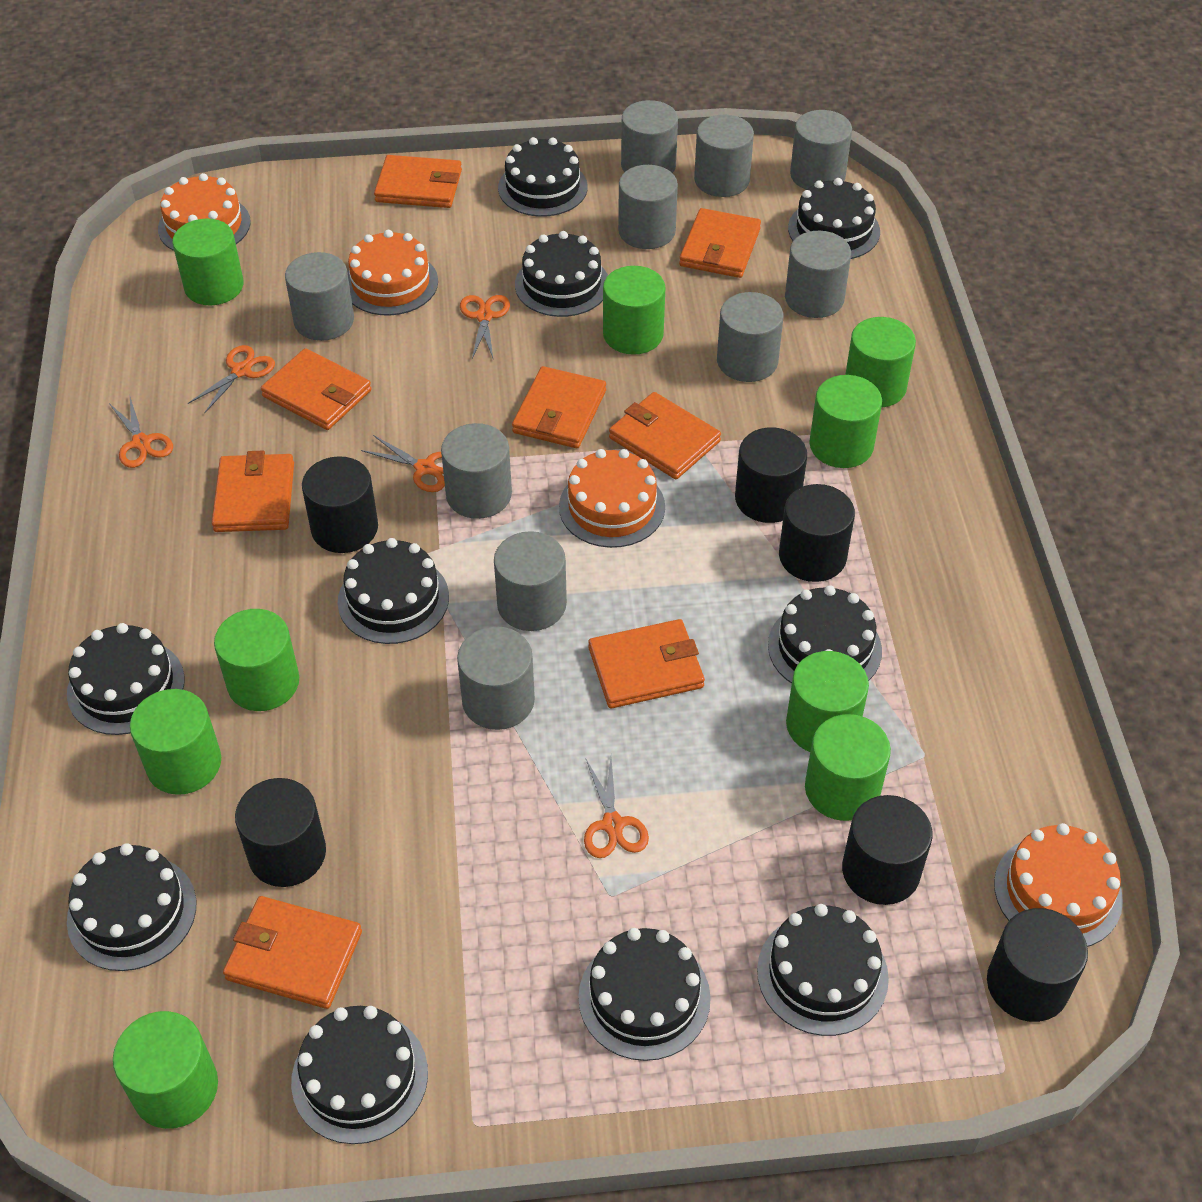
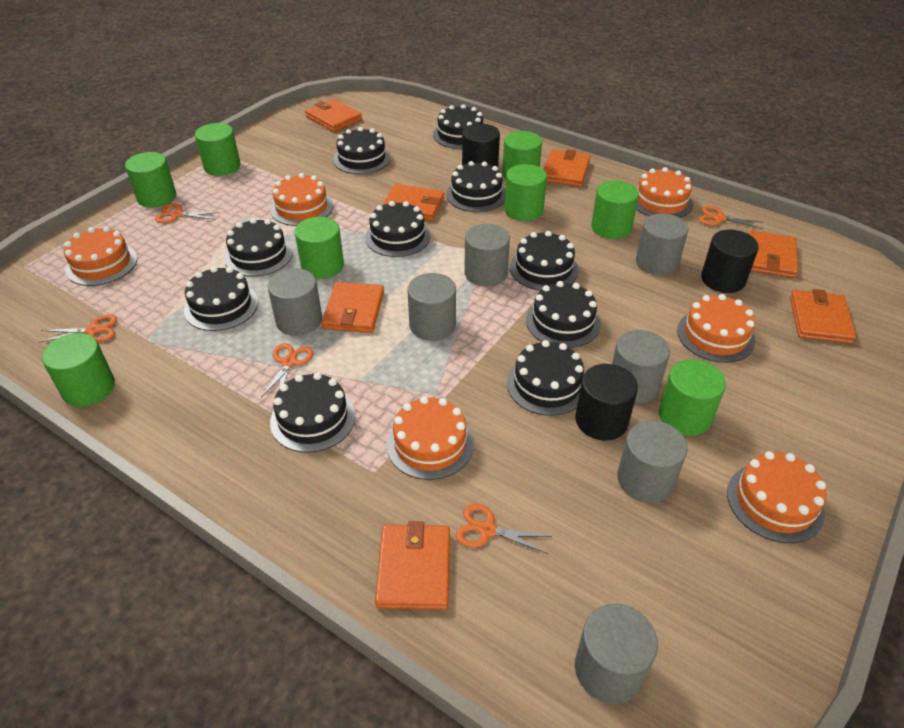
black cylinder: 6 -> 3
green cylinder: 9 -> 8
grey cylinder: 10 -> 7
orange cake: 4 -> 6
orange wallet: 8 -> 7

